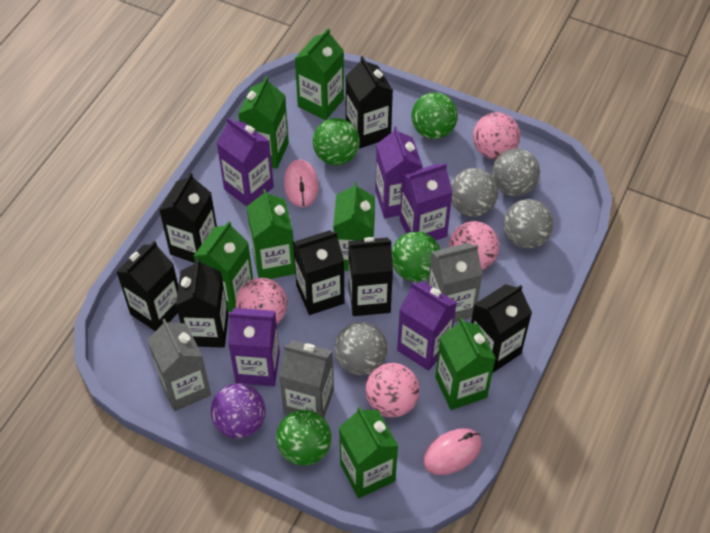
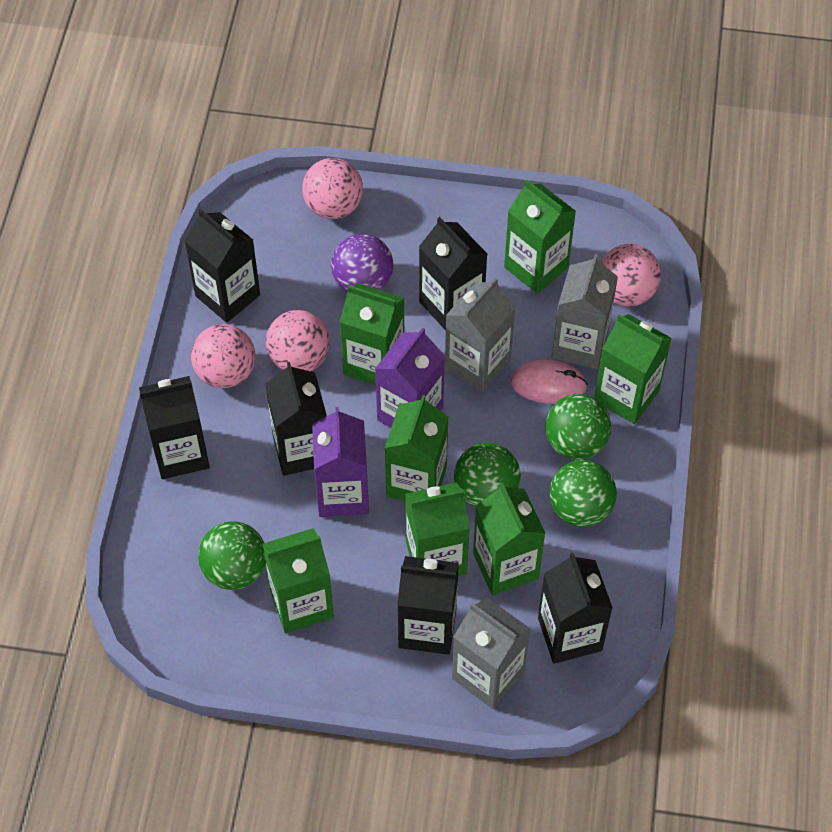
black carton: 7 -> 6
grey ball: 4 -> 0
pink mouse: 2 -> 1
purple carton: 5 -> 2

